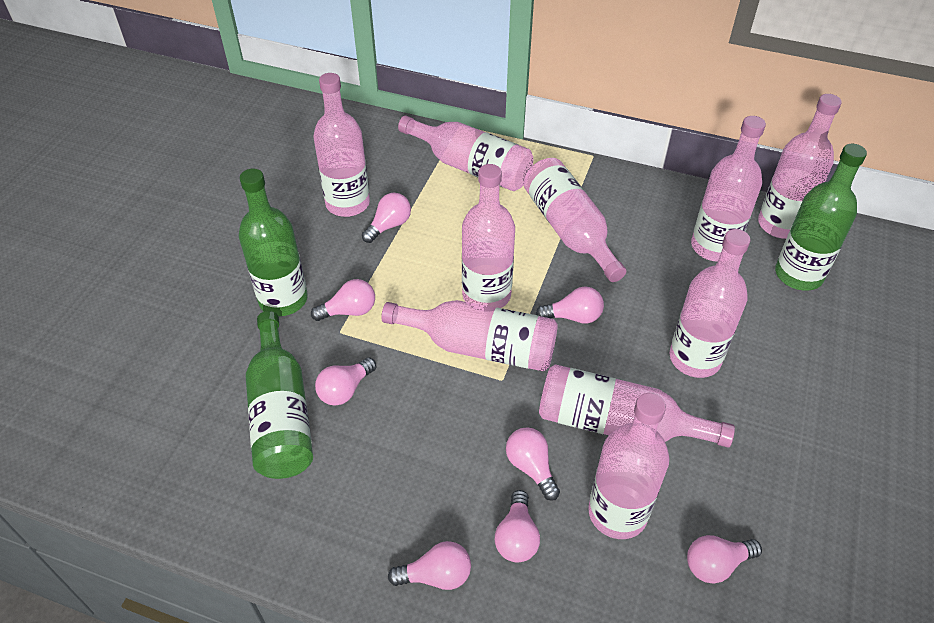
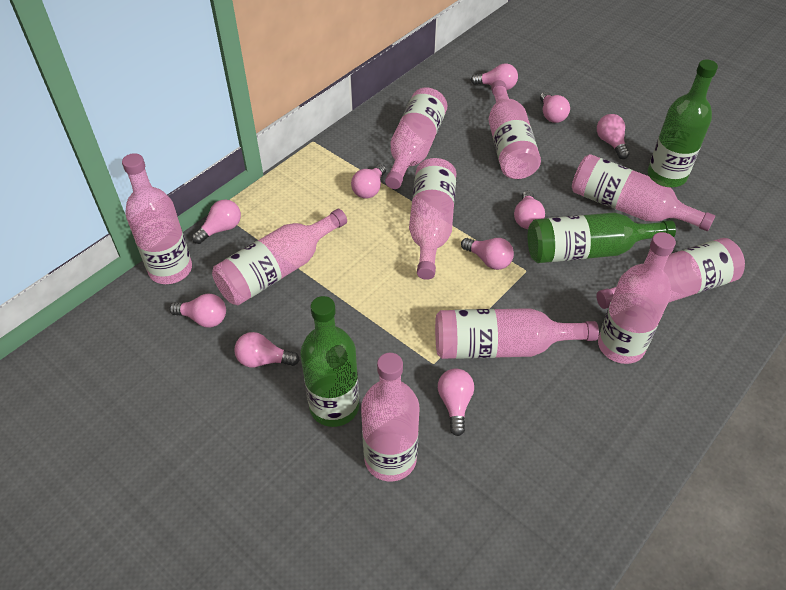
pink light bulb: 8 -> 10

